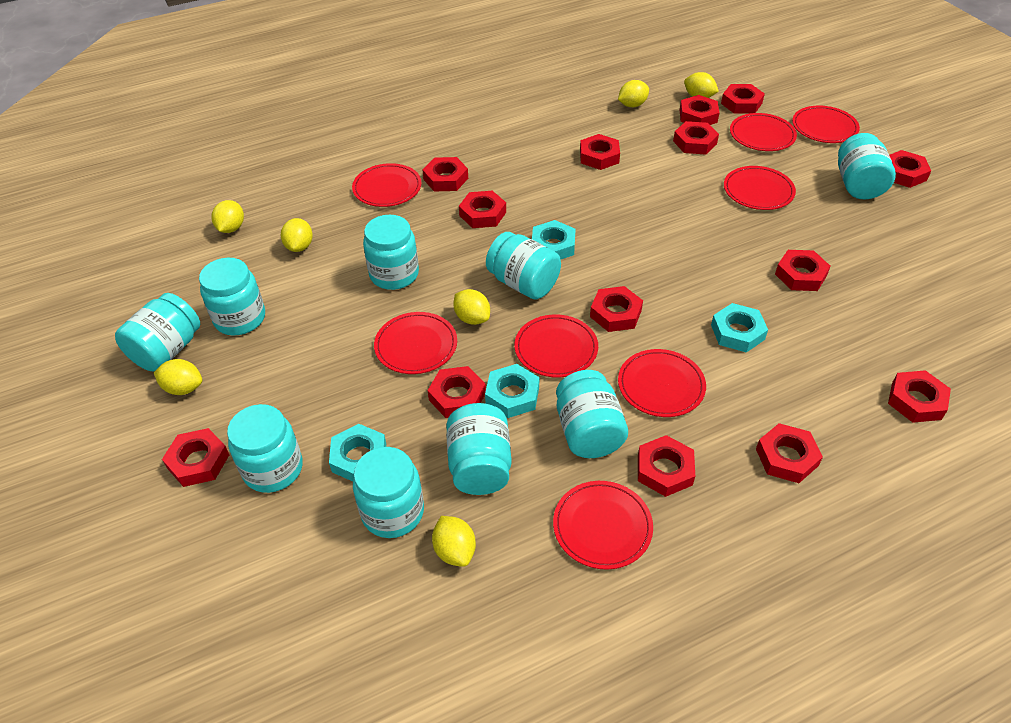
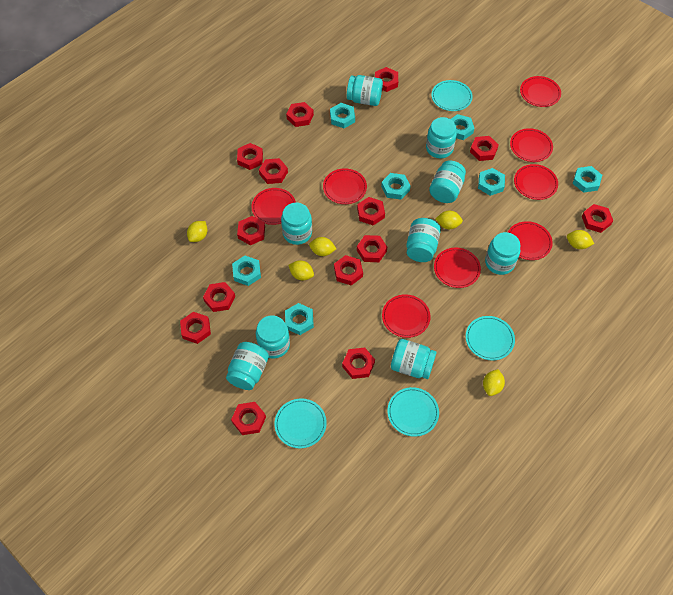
turquoise nut: 4 -> 7
turquoise plate: 0 -> 4
yellow lemon: 7 -> 6

